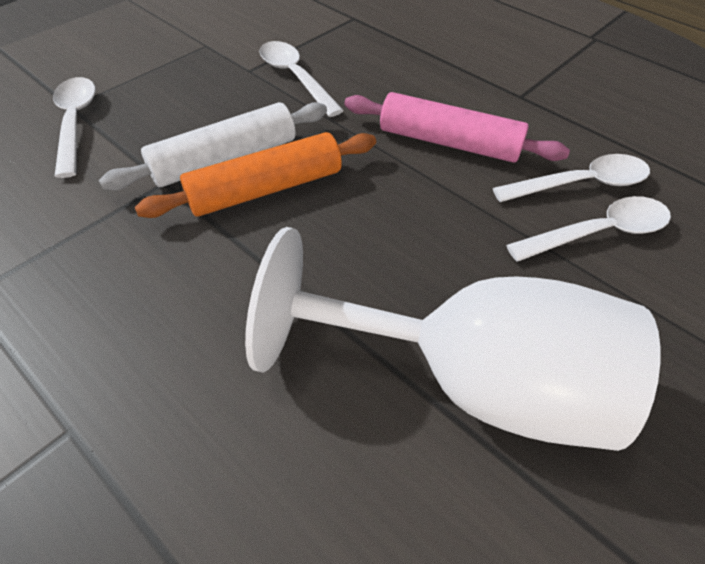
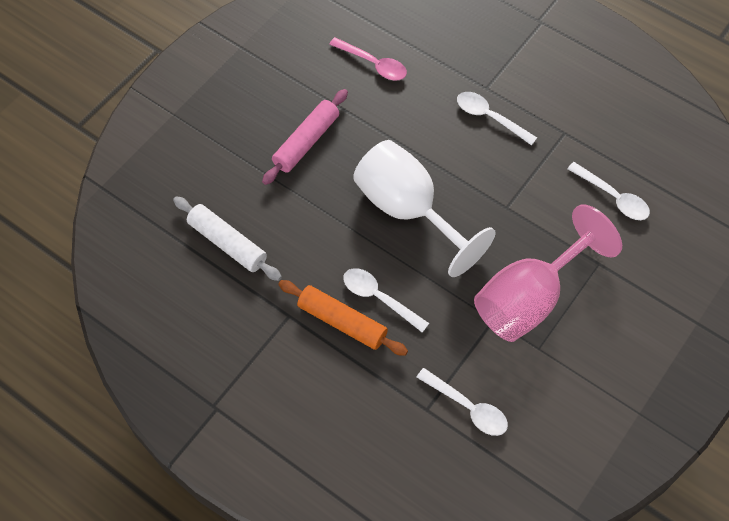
pink goblet: 0 -> 1
pink spoon: 0 -> 1

